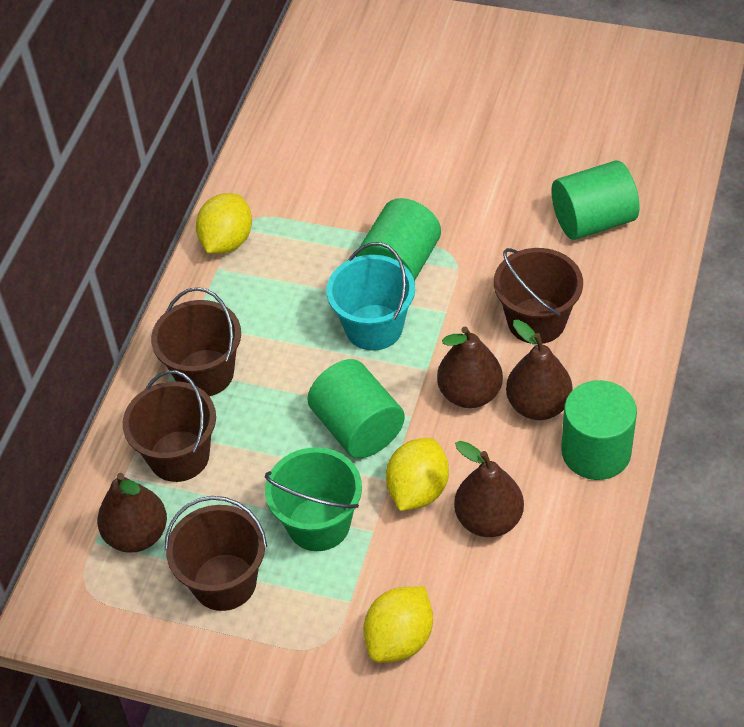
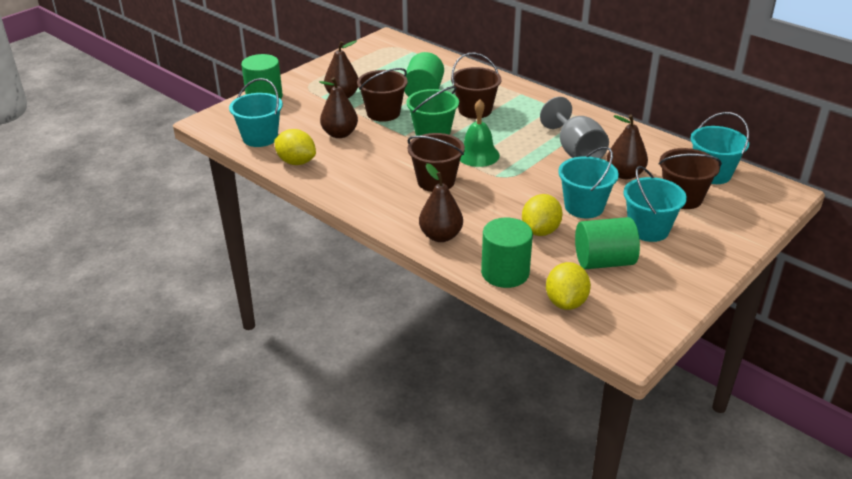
green bell: 0 -> 1
grey goblet: 0 -> 1
turquoise bucket: 1 -> 4

